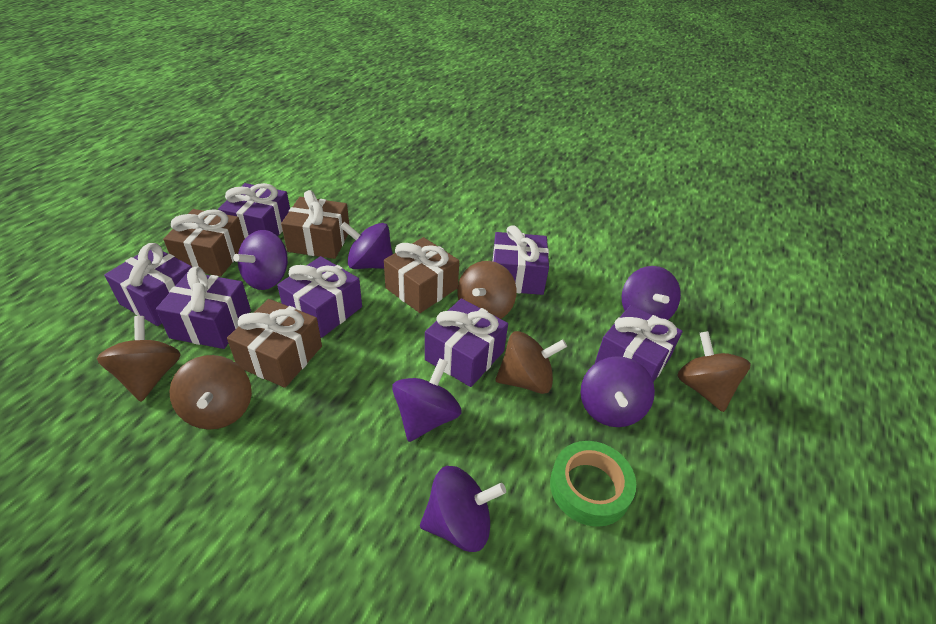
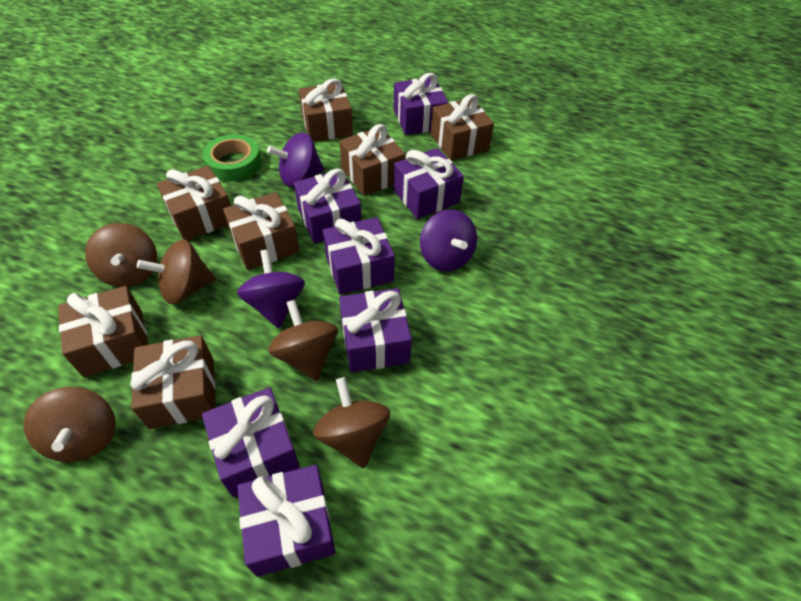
brown gift: 4 -> 7
purple spinning top: 6 -> 3

